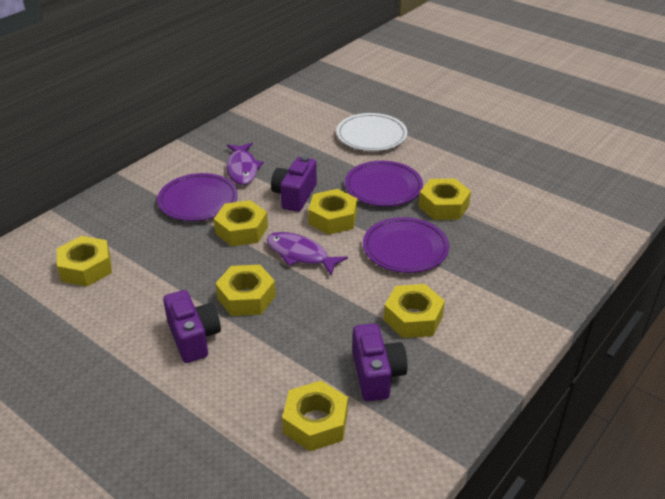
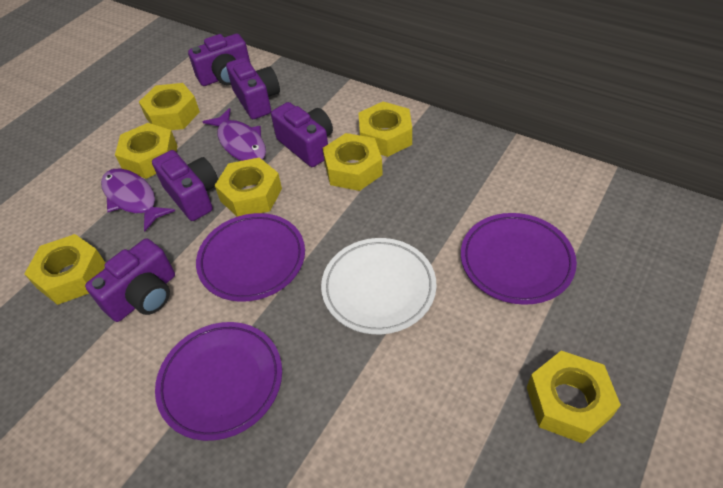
purple camera: 3 -> 5

